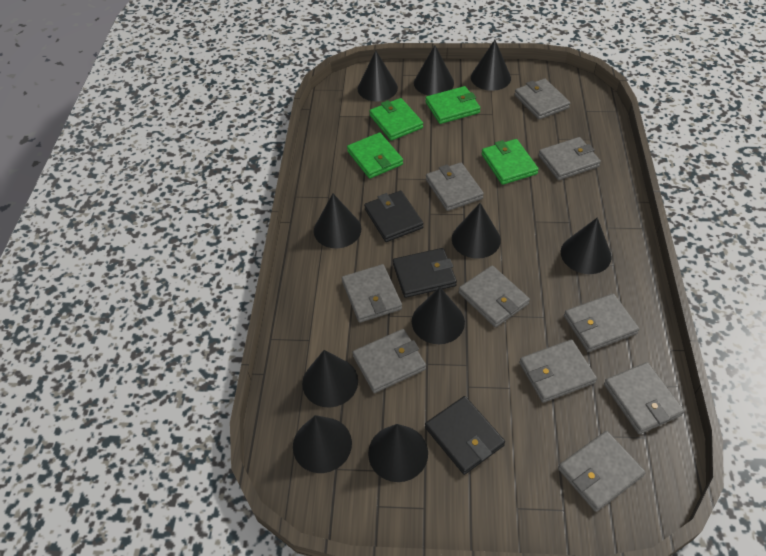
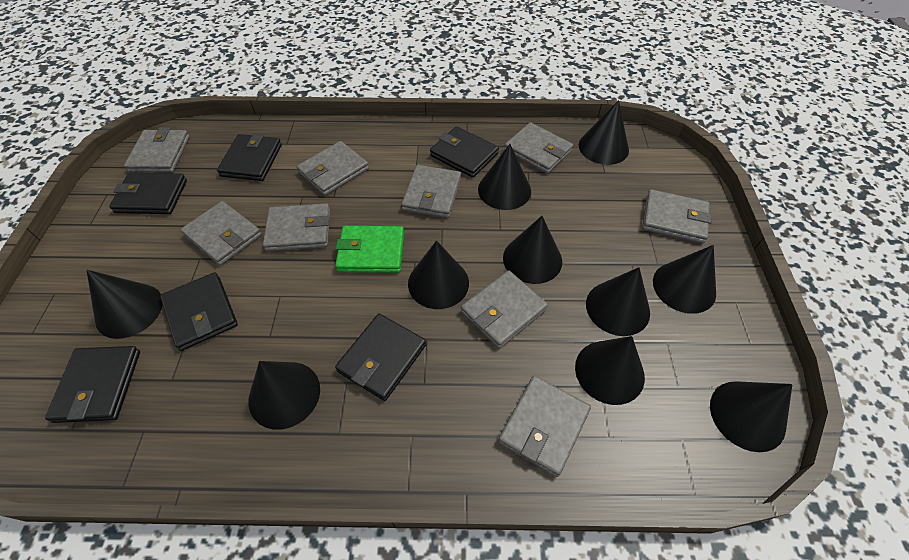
black wallet: 3 -> 6
green wallet: 4 -> 1
grey wallet: 10 -> 9

